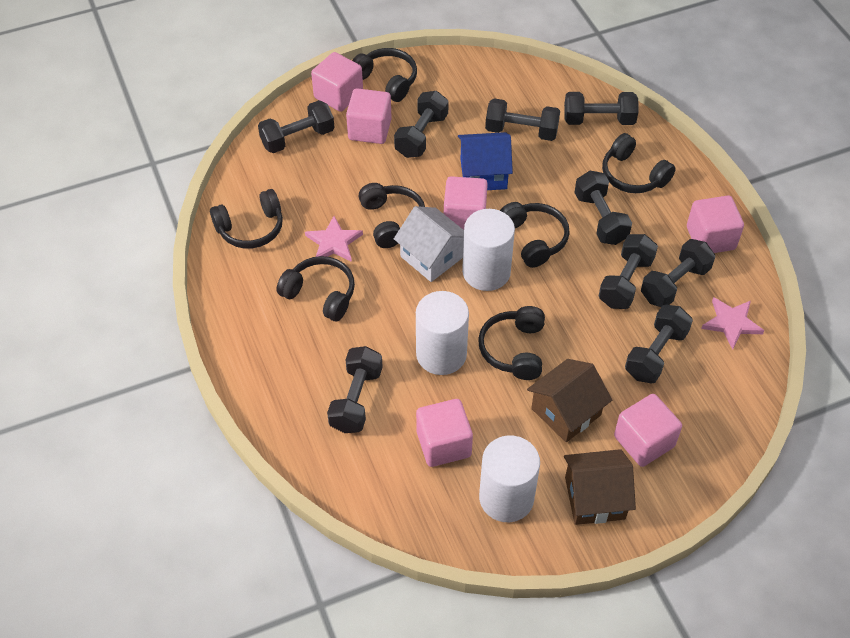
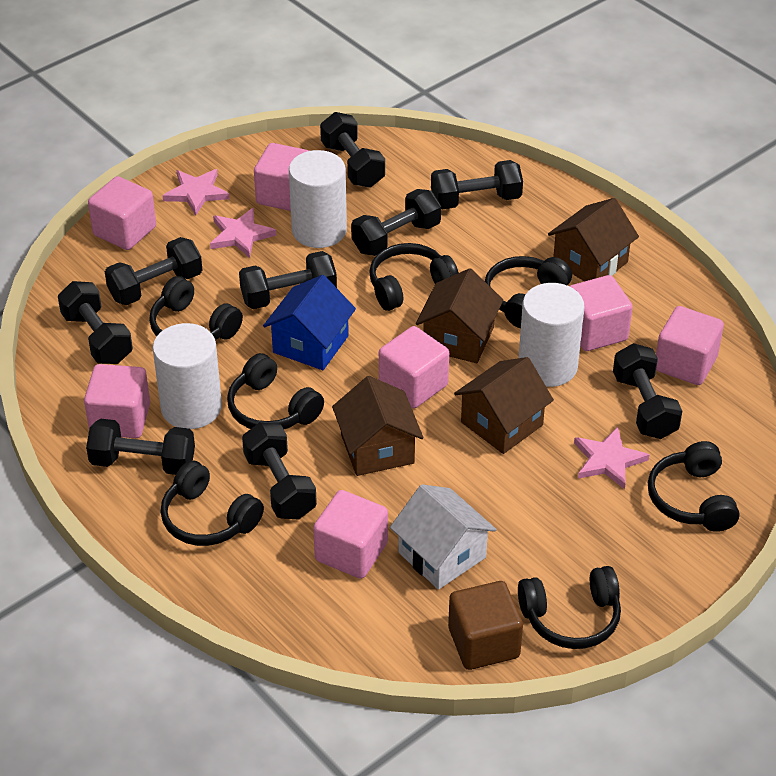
brown cube: 0 -> 1
brown house: 2 -> 4
pink cube: 6 -> 7
pink star: 2 -> 3

